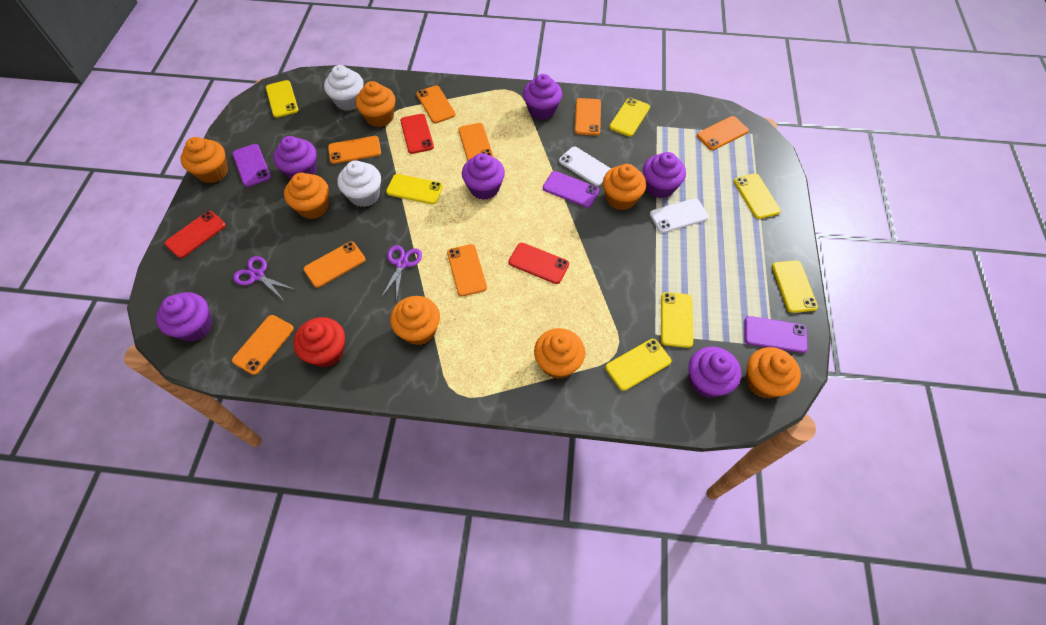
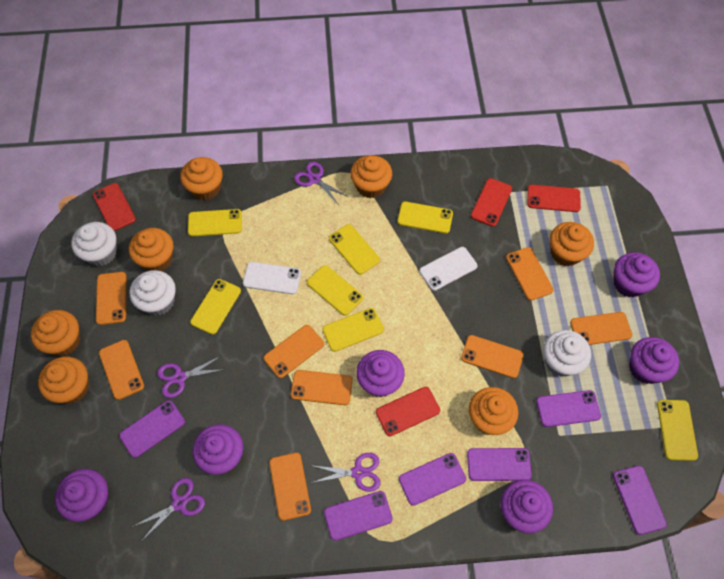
purple phone: 3 -> 6
purple scissors: 2 -> 4
red cupcake: 1 -> 0
red phone: 3 -> 4
white cupcake: 2 -> 3

